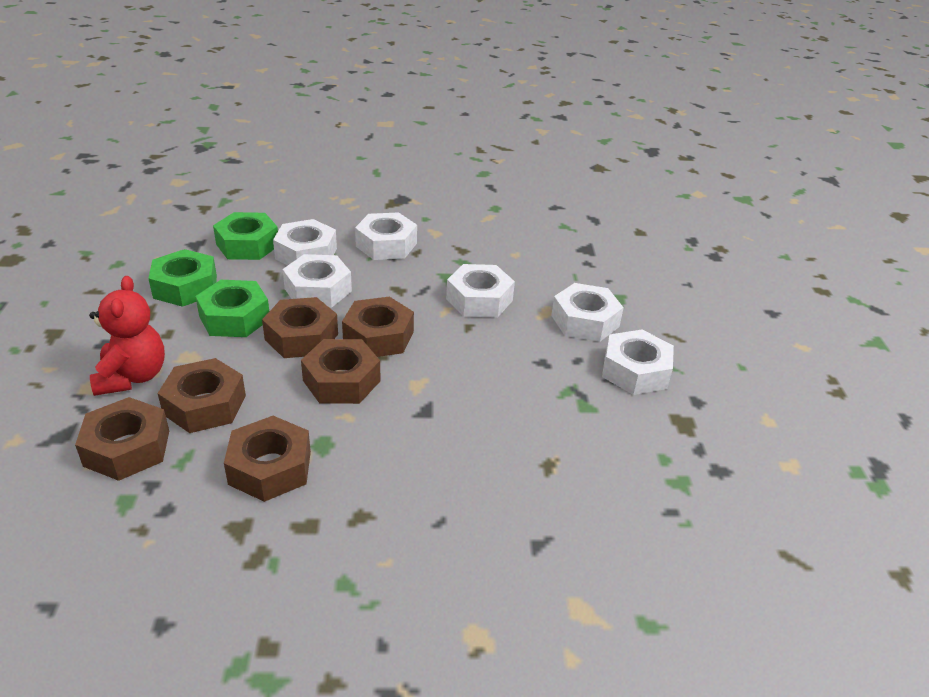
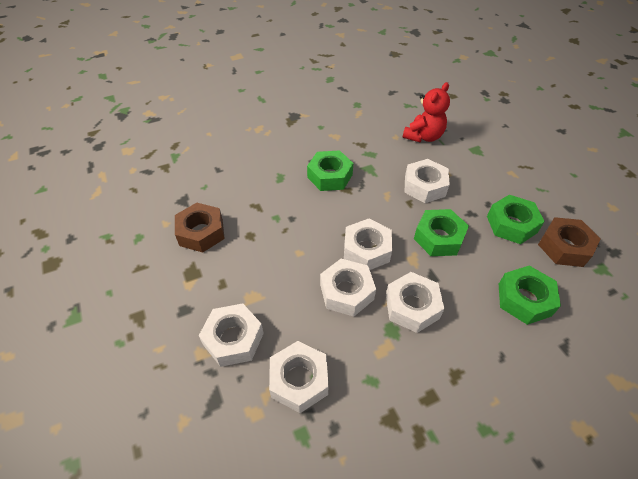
brown nut: 6 -> 2
green nut: 3 -> 4

